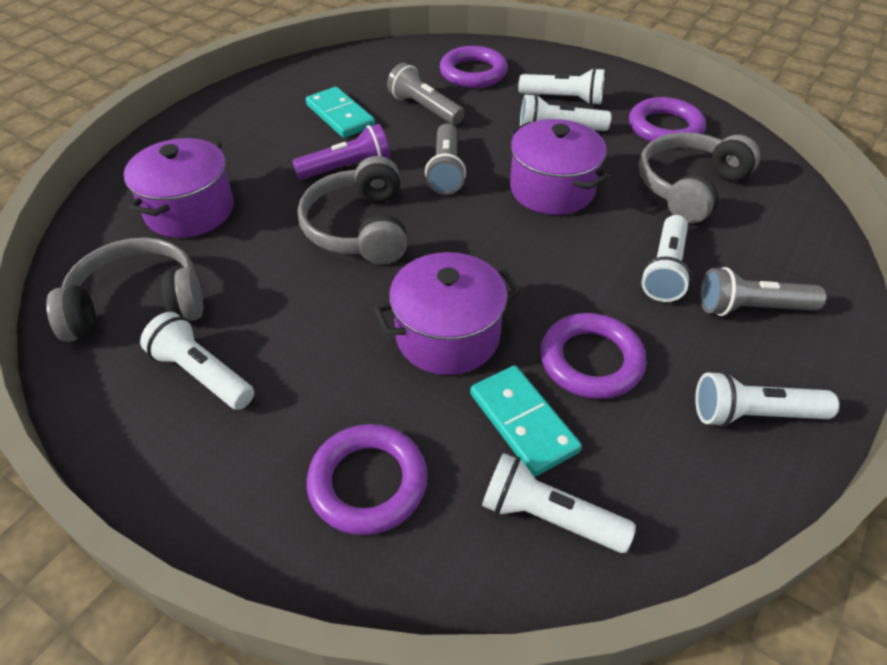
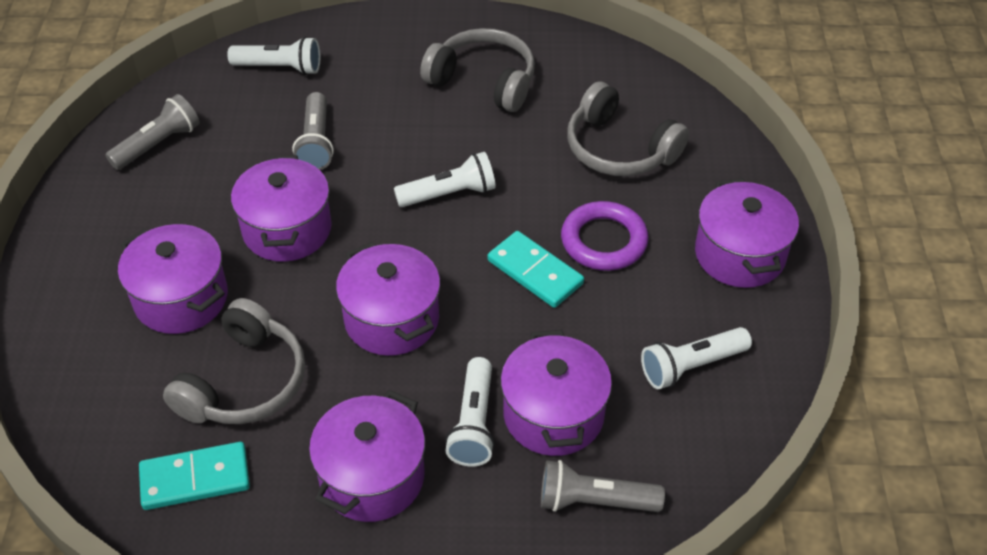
purple flashlight: 1 -> 0
purple pot: 3 -> 6
purple ring: 4 -> 1
white flashlight: 6 -> 4

